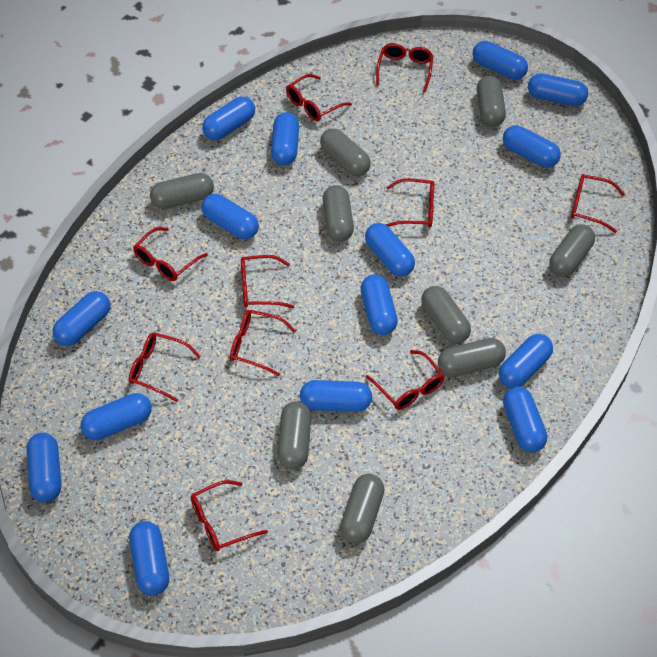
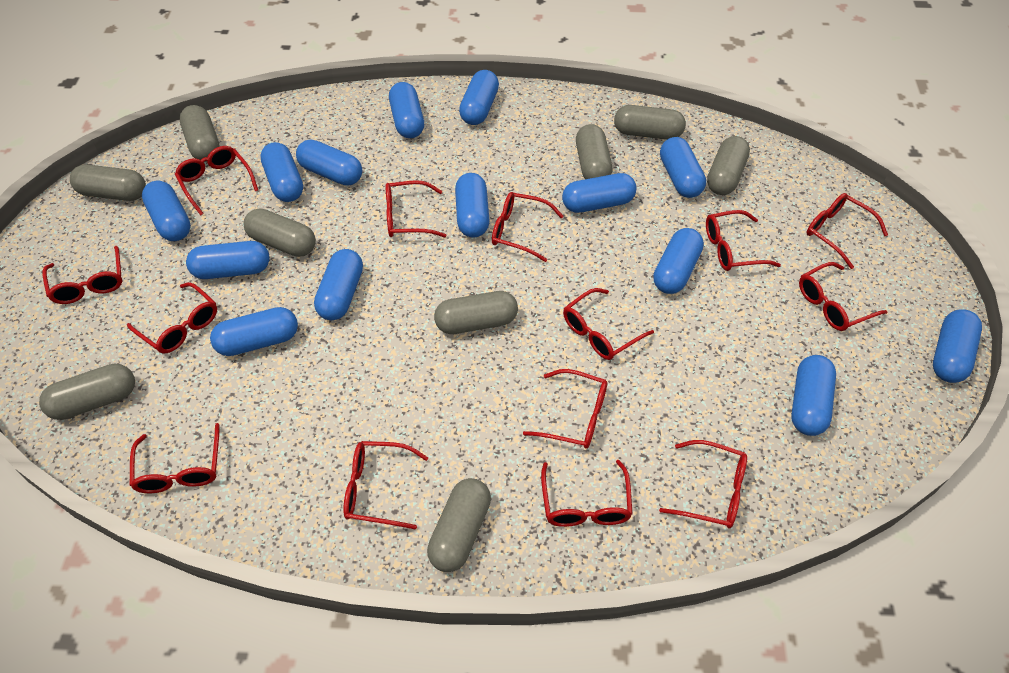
blue capsule: 15 -> 14
red glasses: 10 -> 14

